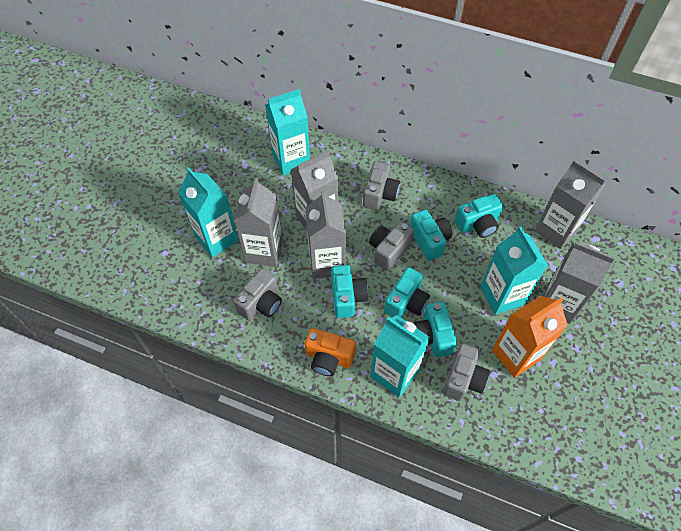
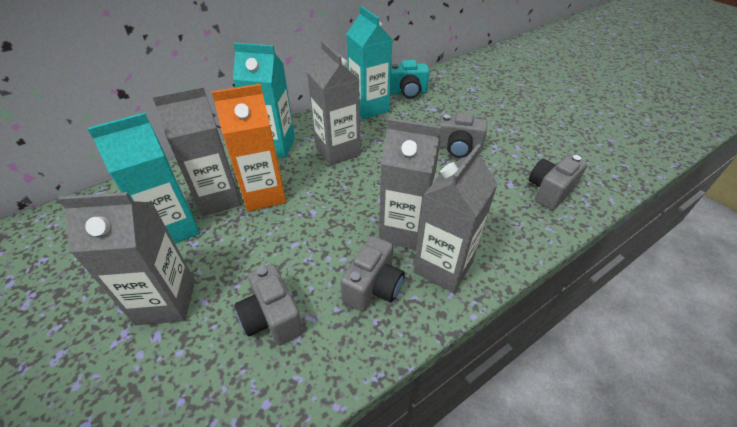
orange camera: 1 -> 0
turquoise camera: 5 -> 1
turquoise carton: 4 -> 3

